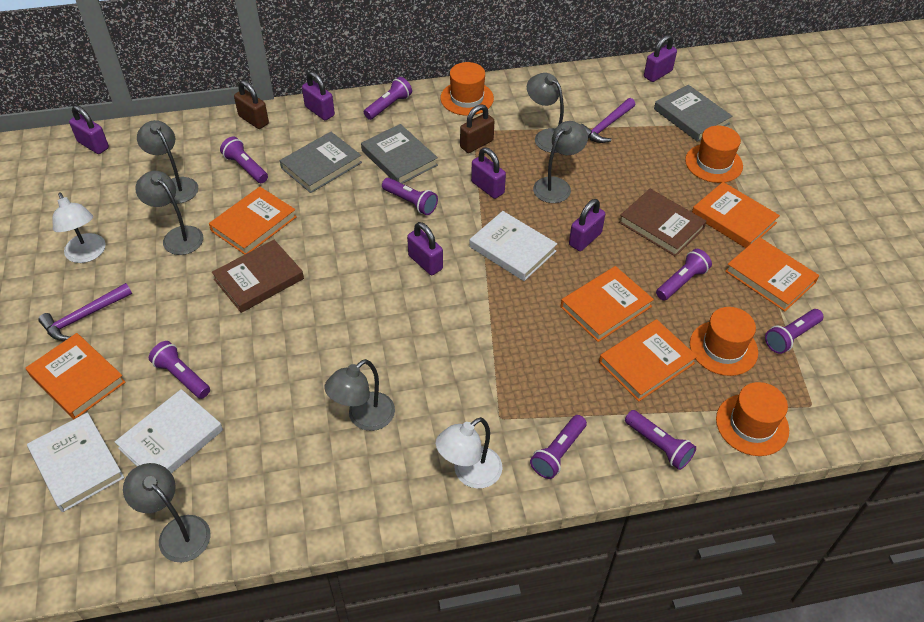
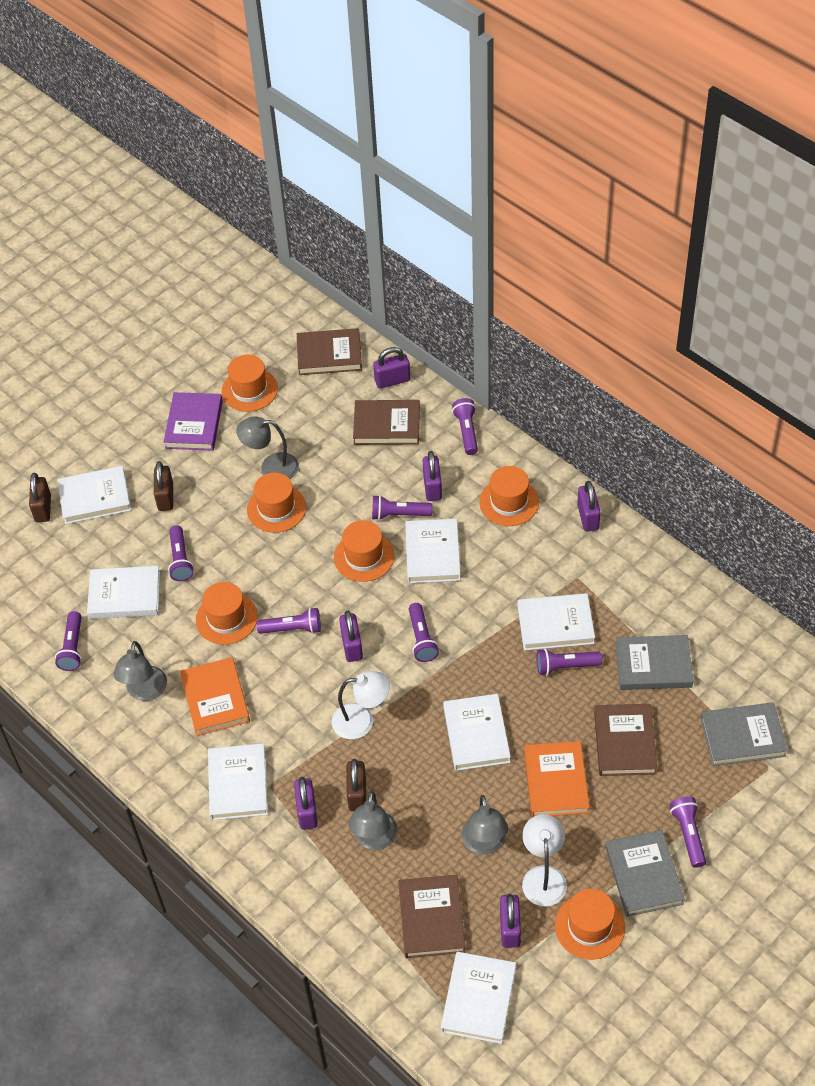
brown book: 2 -> 4
brown padlock: 2 -> 3
grey lamp: 6 -> 4
orange book: 6 -> 2
orange hat: 4 -> 6
purple book: 0 -> 1
purple hammer: 2 -> 0
white book: 3 -> 7

